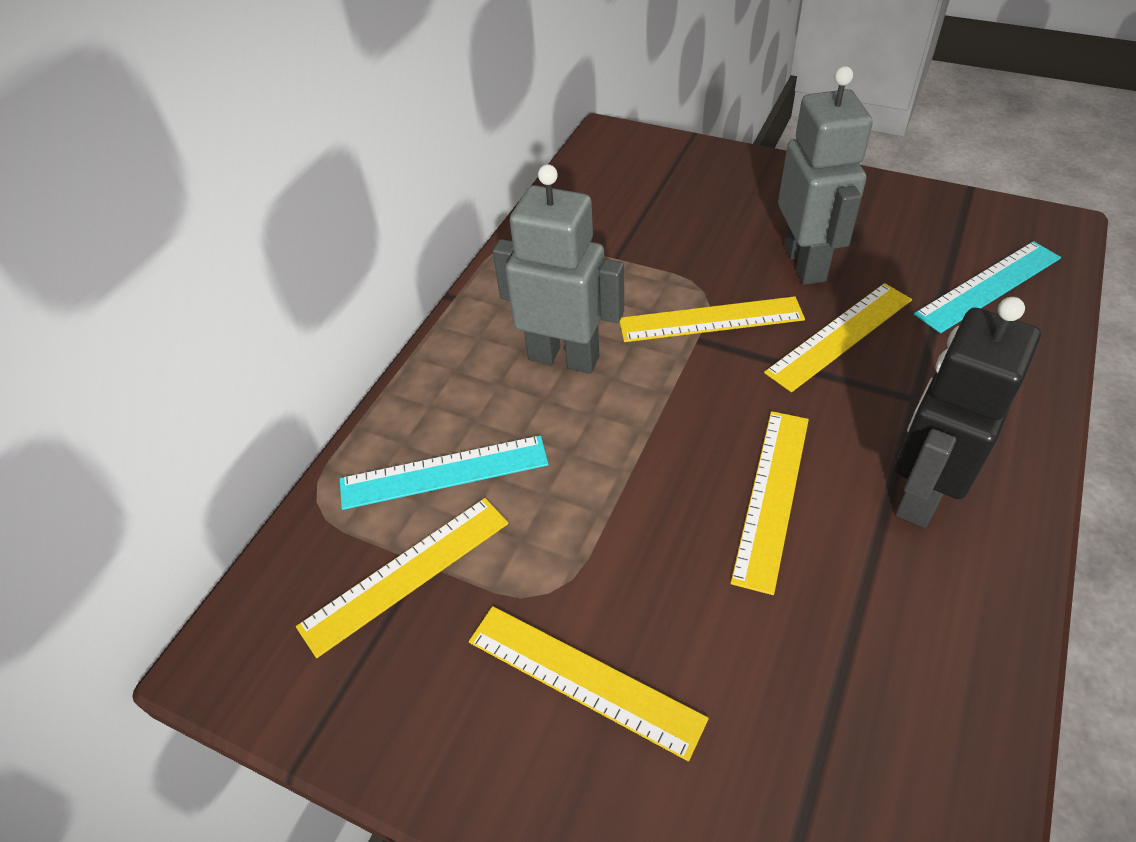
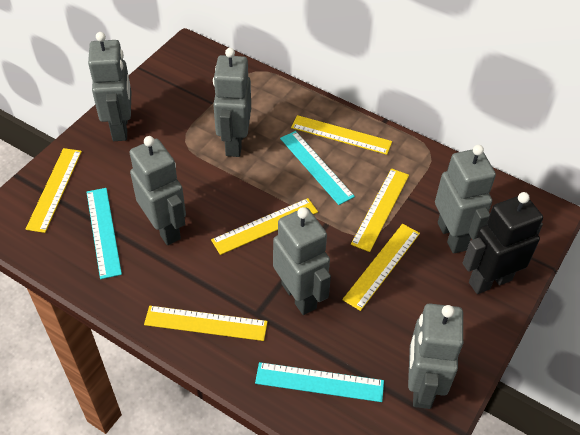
grey robot: 2 -> 6
turquoise ruler: 2 -> 3
yellow ruler: 5 -> 6

